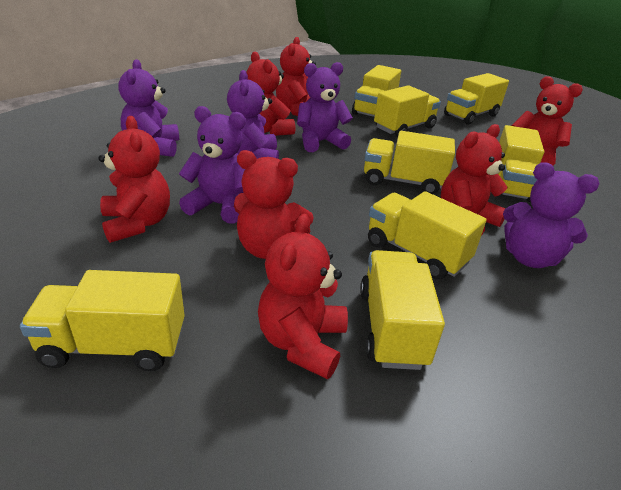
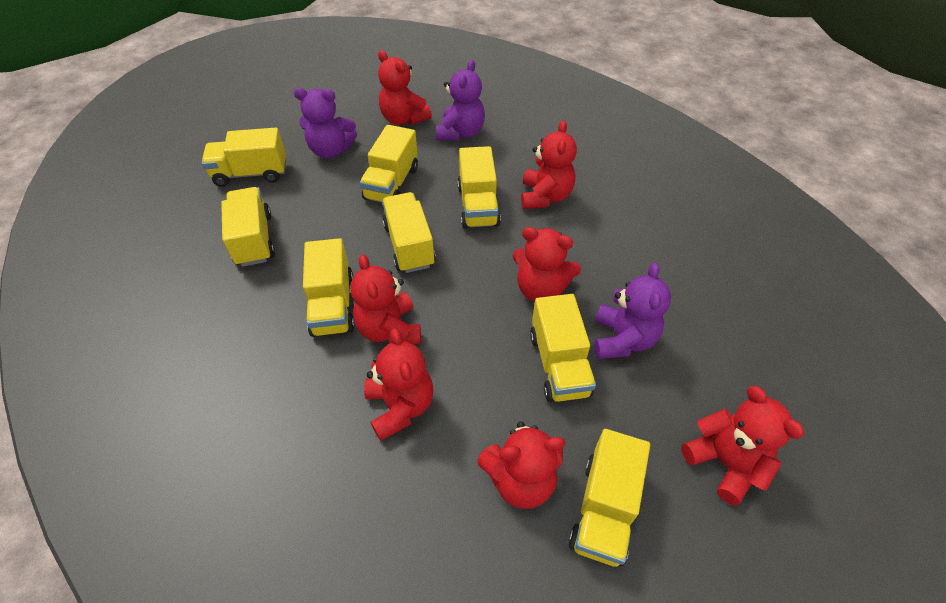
purple teddy bear: 5 -> 3

